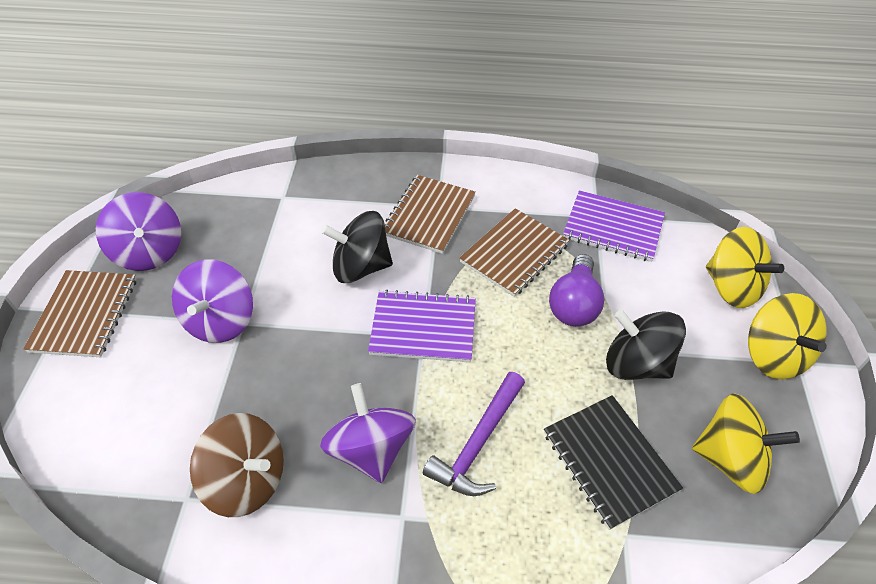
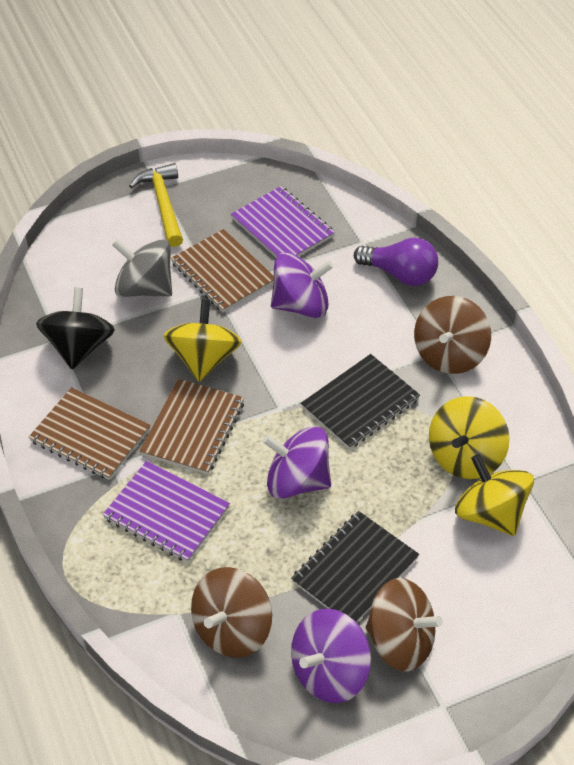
black notebook: 1 -> 2
black spinning top: 2 -> 1
brown spinning top: 1 -> 3
grey spinning top: 0 -> 1
purple hammer: 1 -> 0
yellow hammer: 0 -> 1

